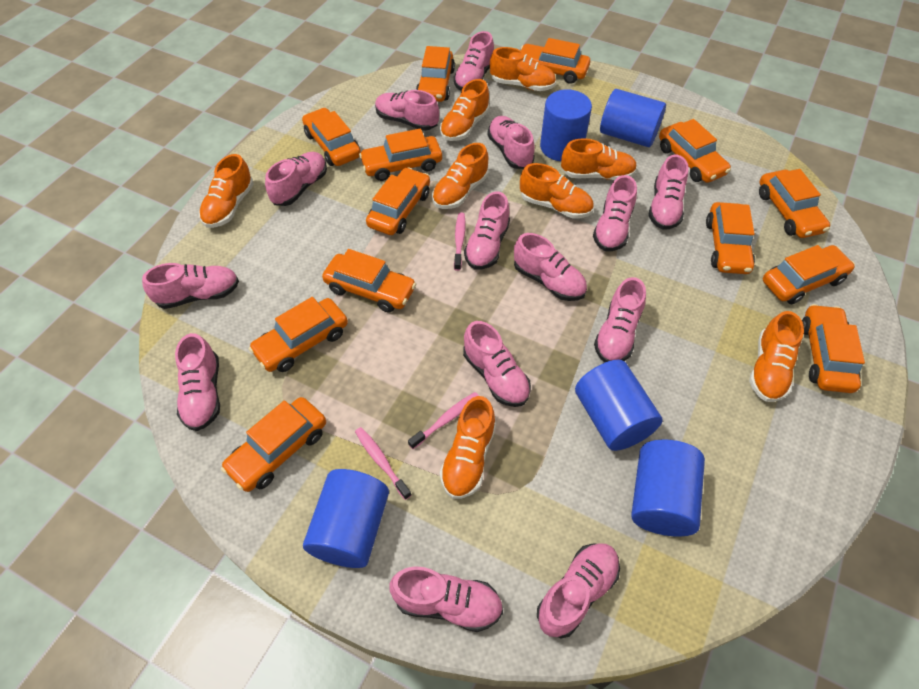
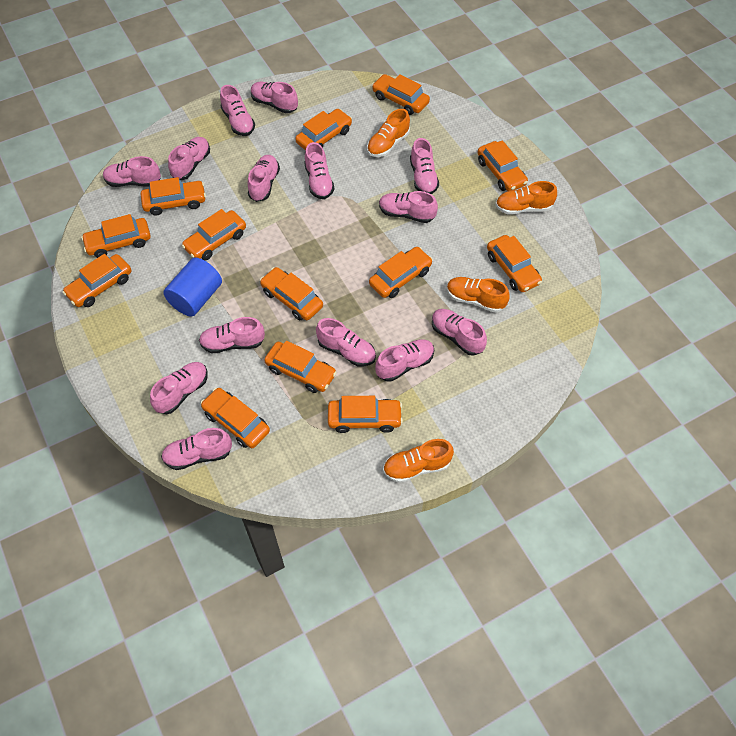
blue cylinder: 5 -> 1
orange shoe: 8 -> 4
pink toothbrush: 3 -> 0

